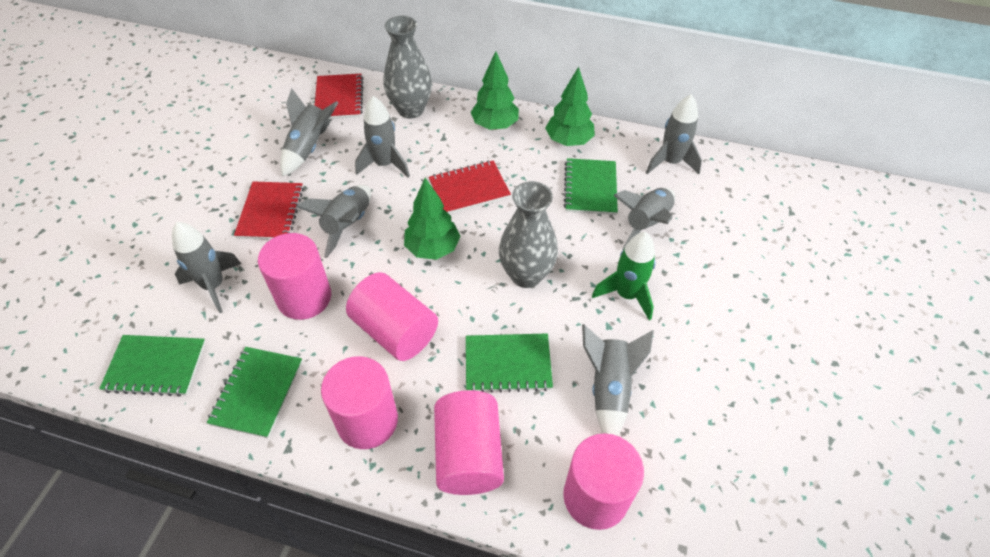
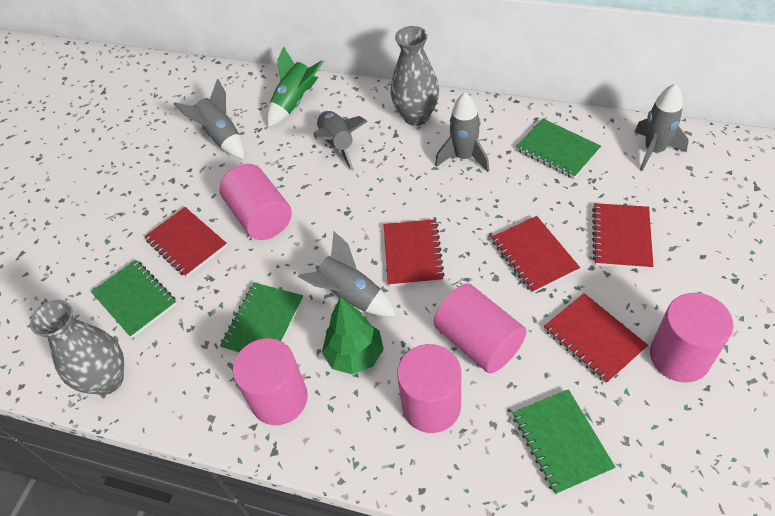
green tree: 3 -> 1
grey rocket: 7 -> 5
red notebook: 3 -> 5

